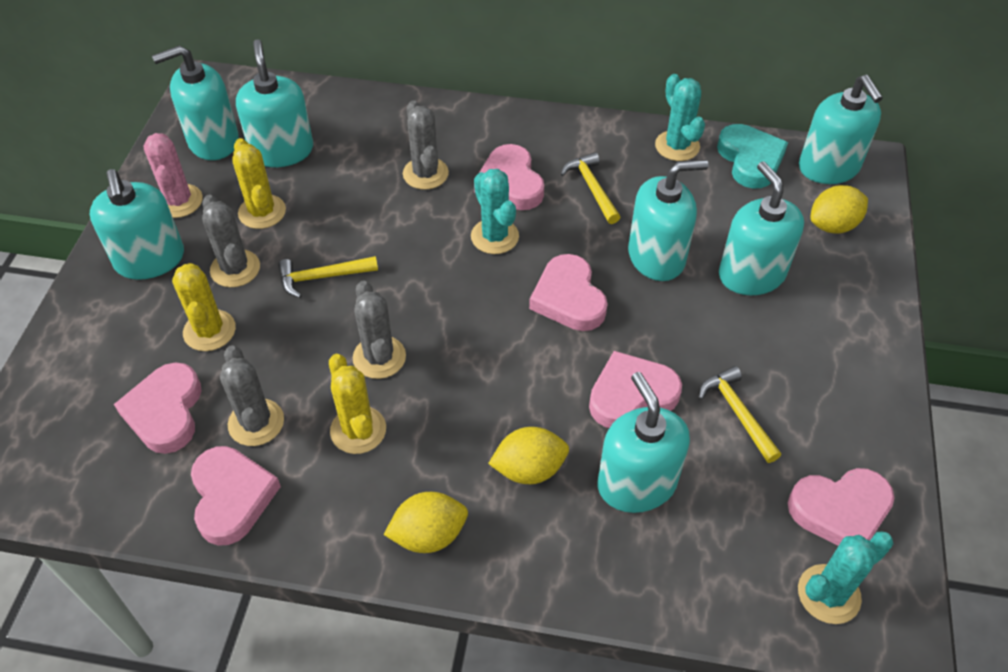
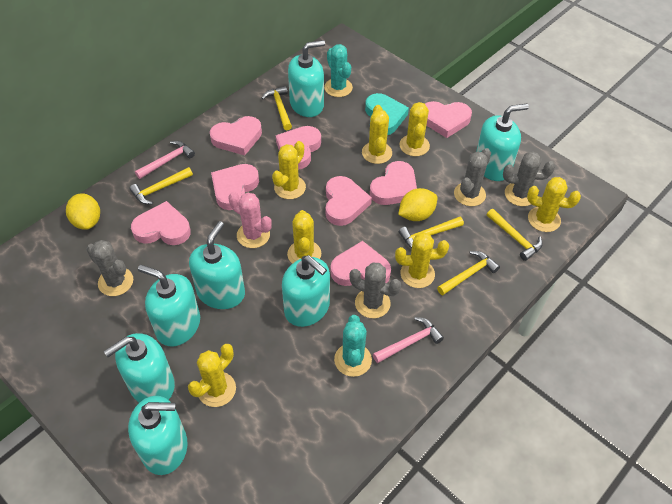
pink hammer: 0 -> 2
pink heart: 6 -> 8
turquoise cactus: 3 -> 2
yellow cactus: 3 -> 7
yellow hammer: 3 -> 5
yellow lemon: 3 -> 2

